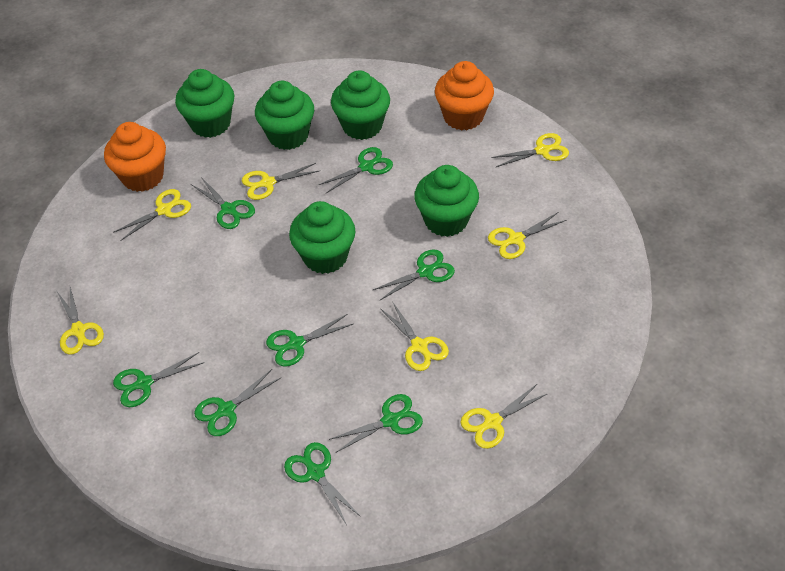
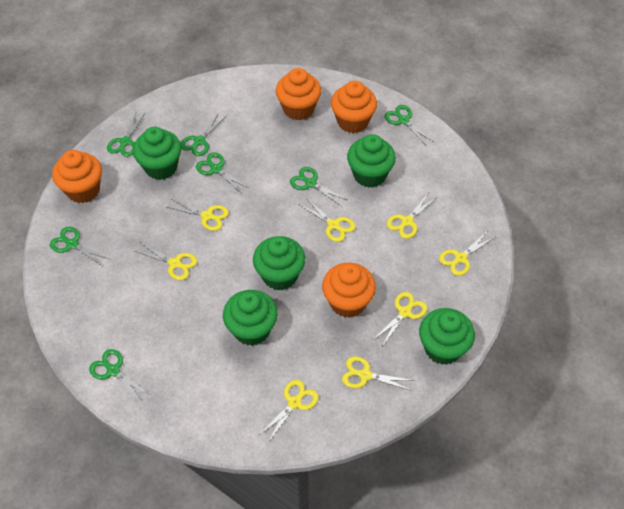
green scissors: 8 -> 7
orange cupcake: 2 -> 4
yellow scissors: 7 -> 8

